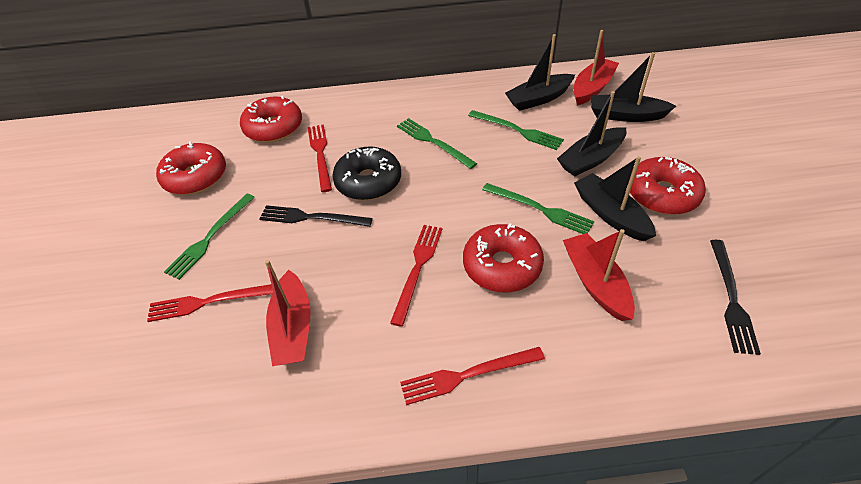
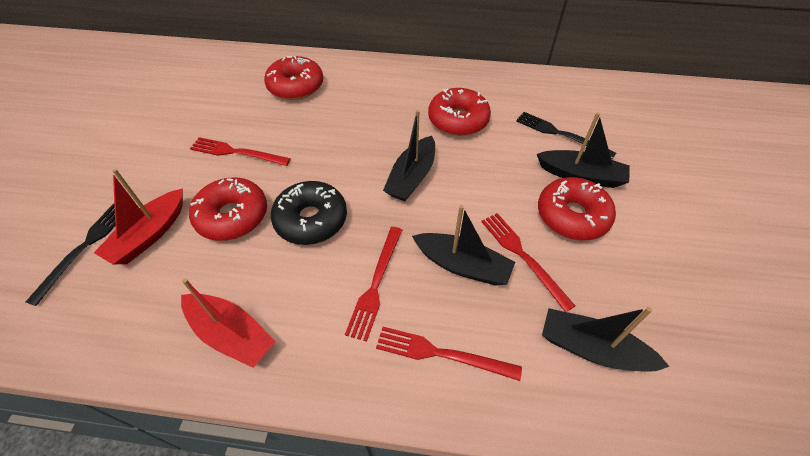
green fork: 4 -> 0
red boat: 3 -> 2

